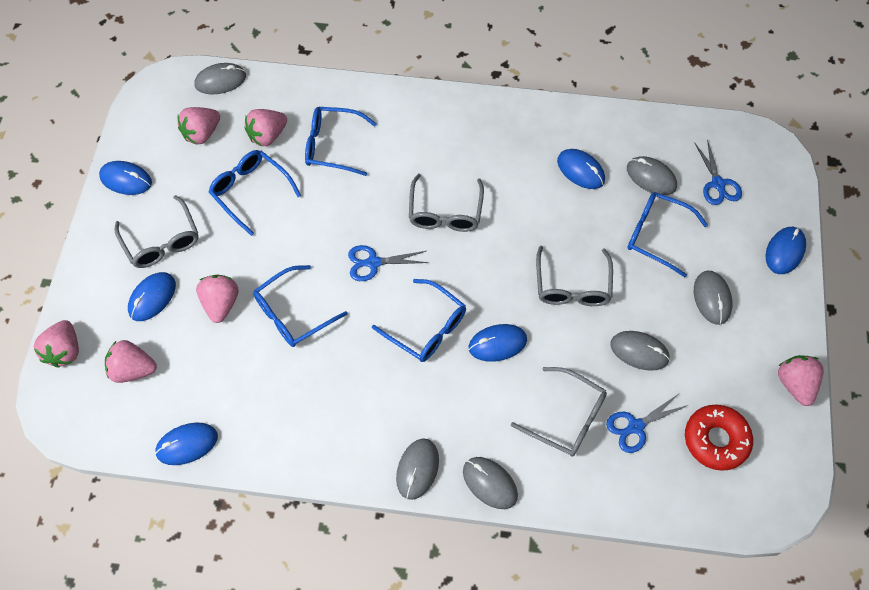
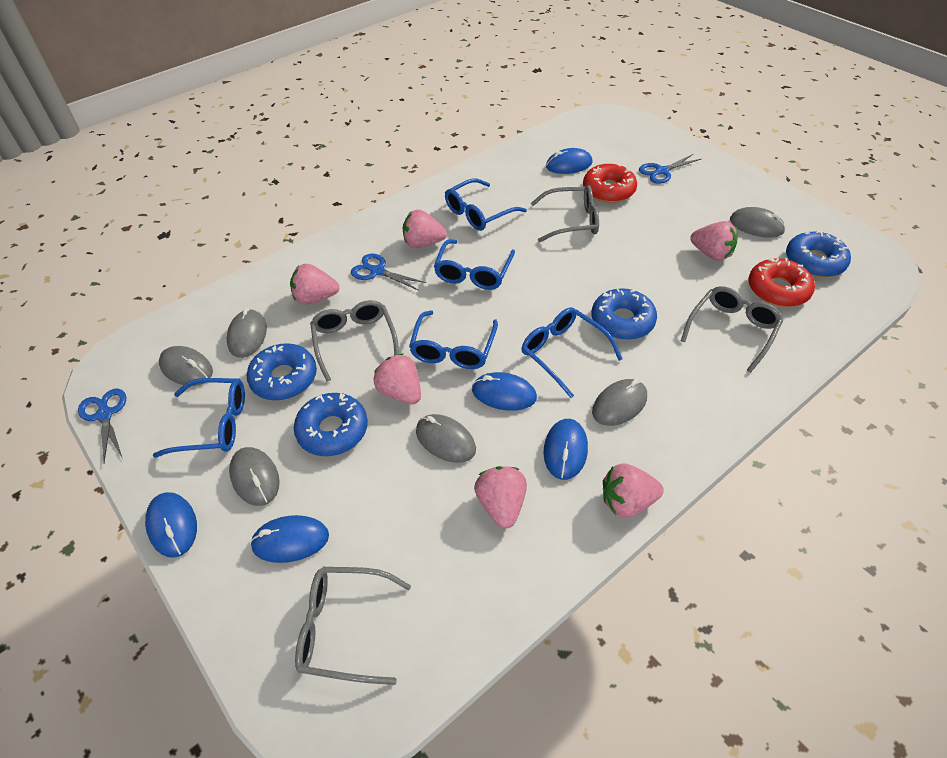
blue donut: 0 -> 4
blue mouse: 6 -> 5
red donut: 1 -> 2

